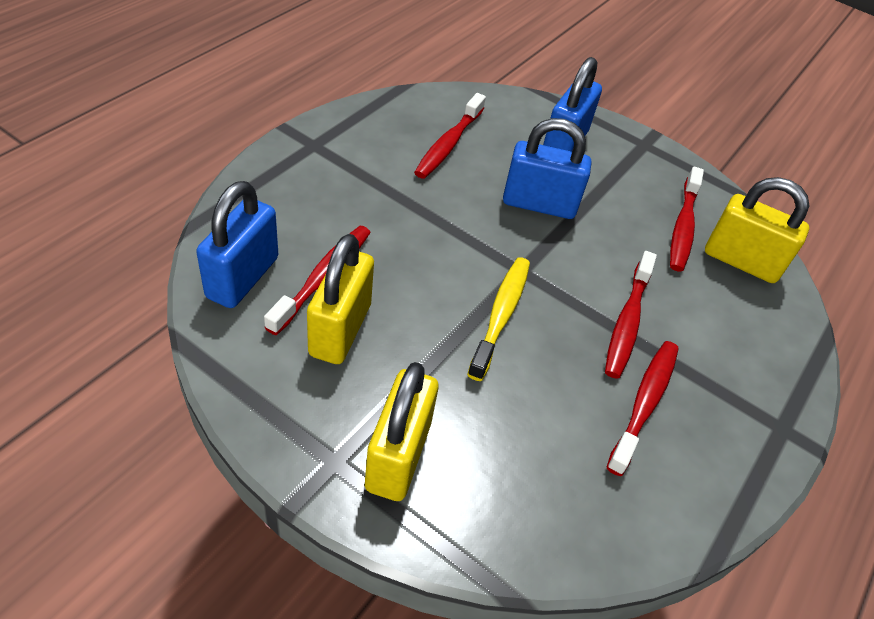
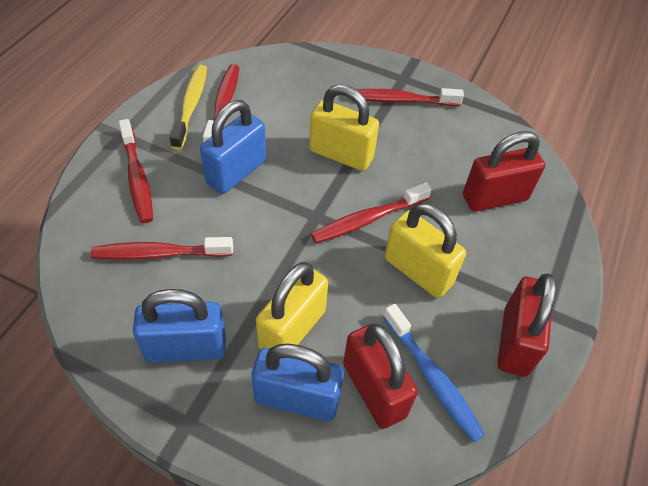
blue toothbrush: 0 -> 1
red padlock: 0 -> 3

